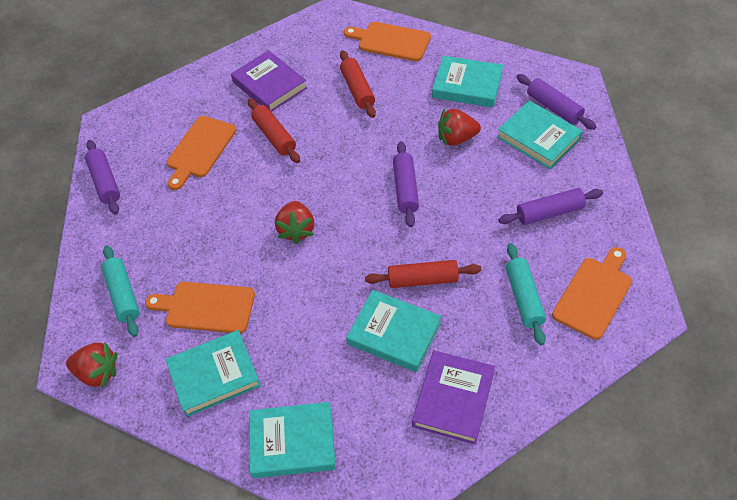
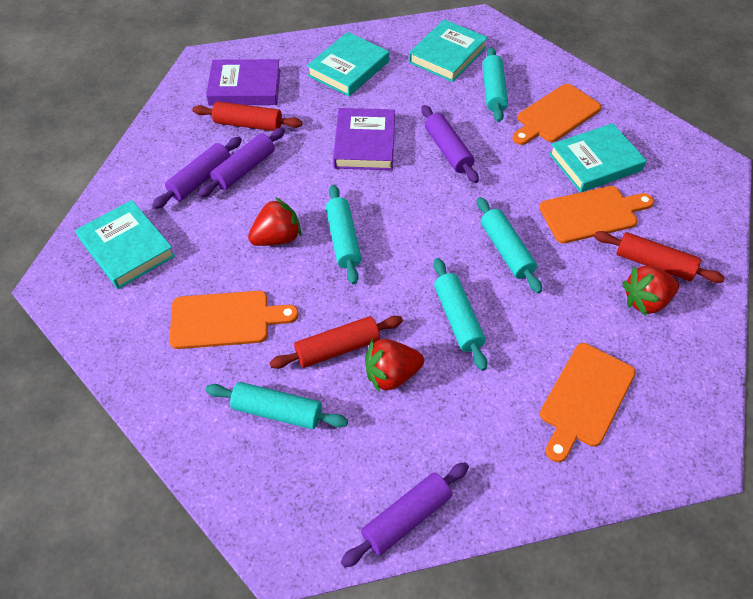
turquoise book: 5 -> 4
turquoise rolling pin: 2 -> 5

